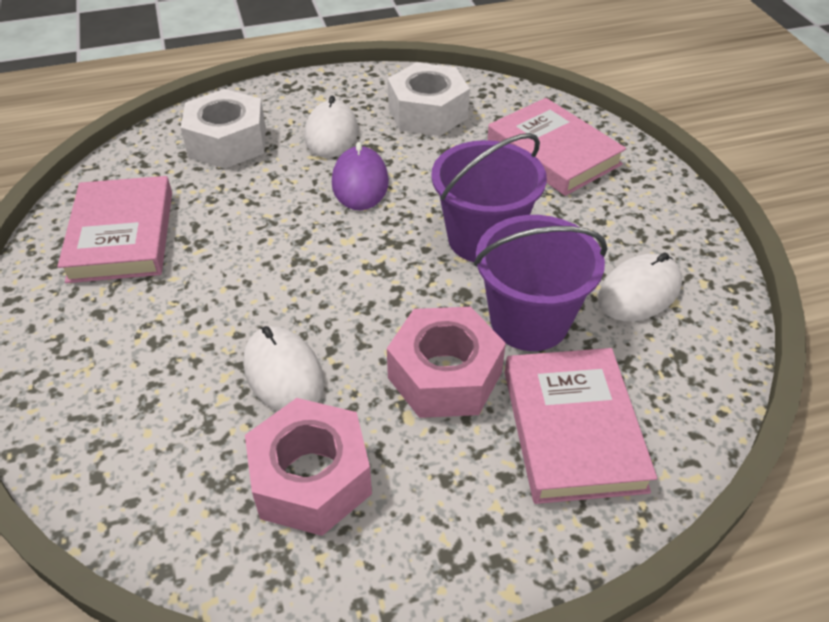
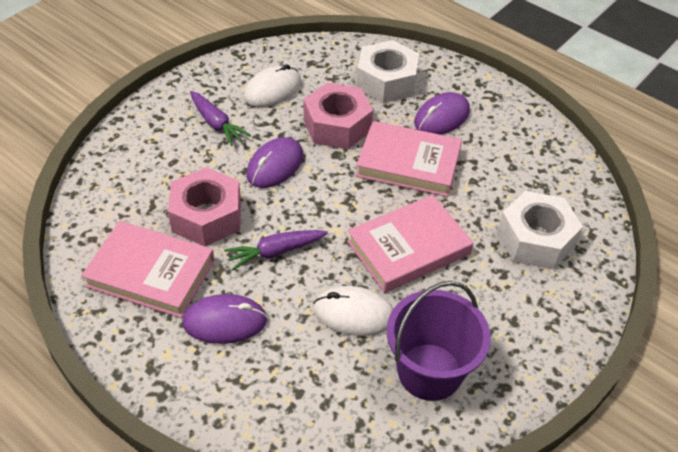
purple bucket: 2 -> 1
purple carrot: 0 -> 2
purple mouse: 1 -> 3
white mouse: 3 -> 2

